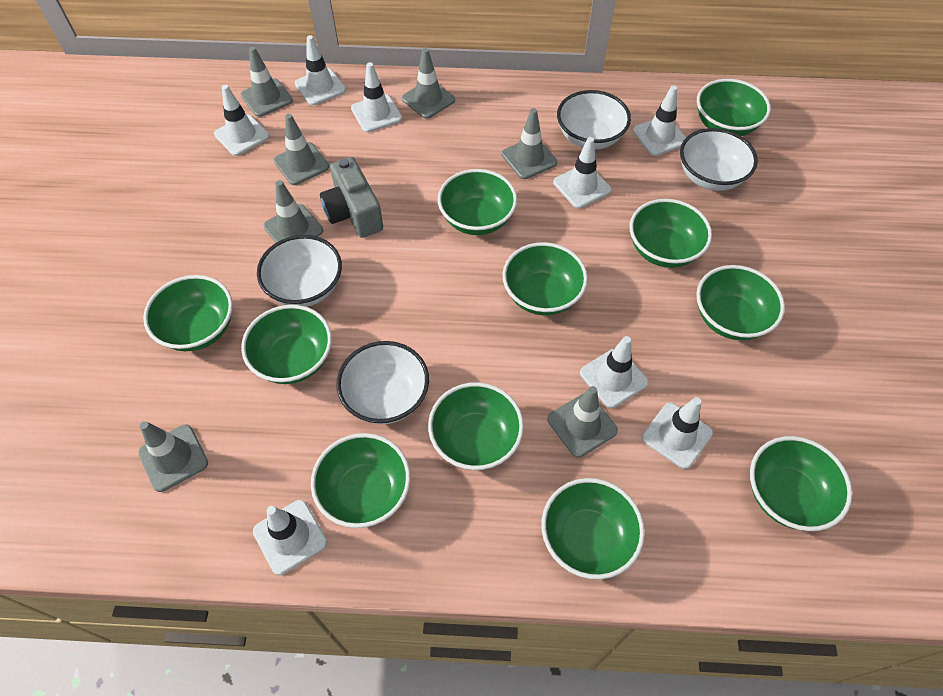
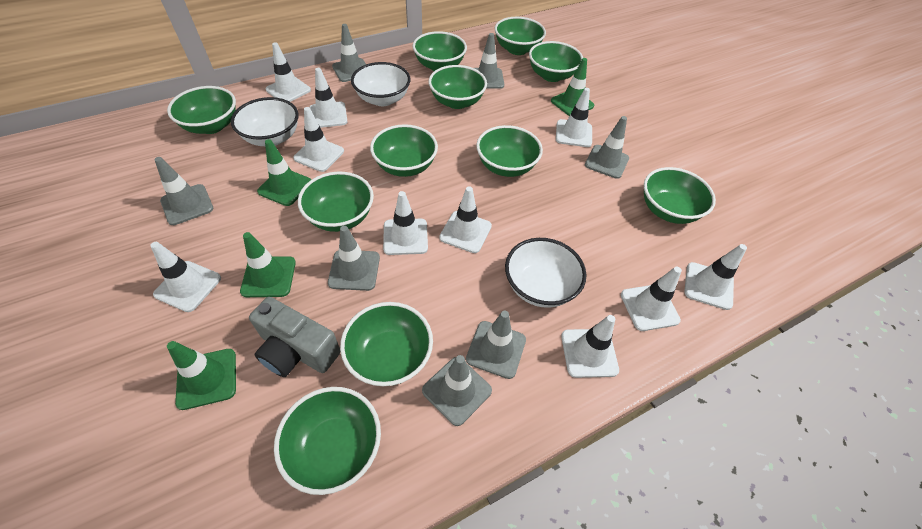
green traffic cone: 0 -> 4
white bowl: 4 -> 3
white traffic cone: 8 -> 10

